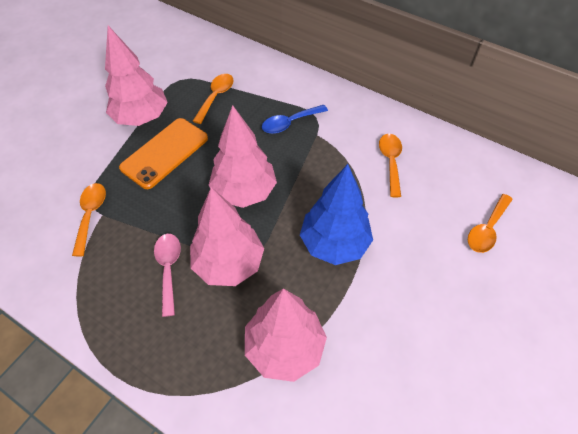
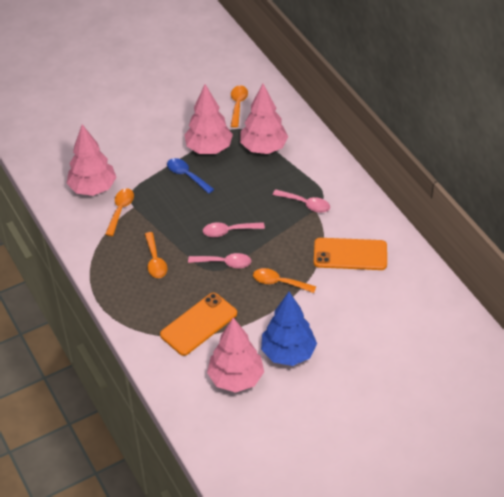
orange phone: 1 -> 2
pink spoon: 1 -> 3

